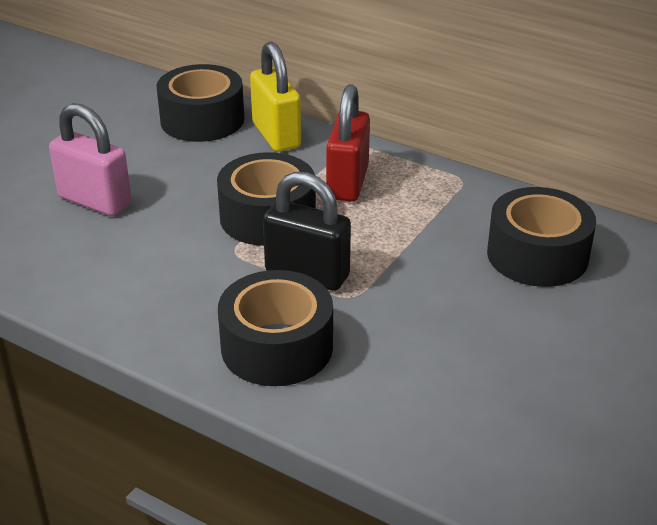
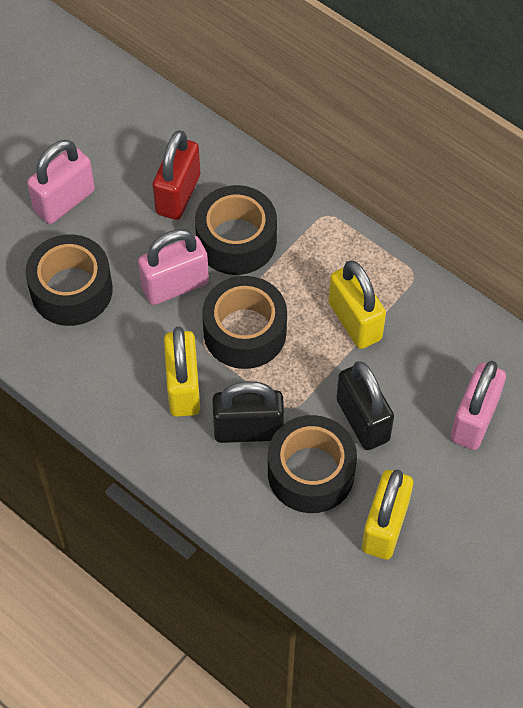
black padlock: 1 -> 2
pink padlock: 1 -> 3
yellow padlock: 1 -> 3

